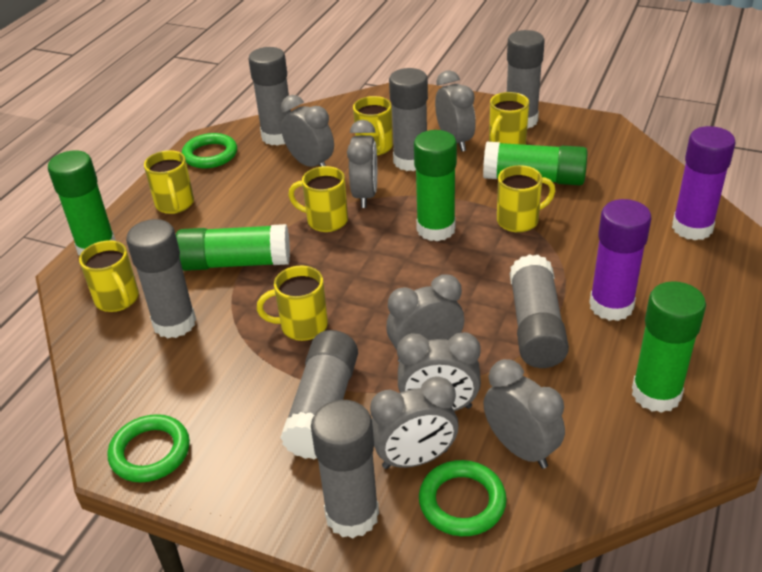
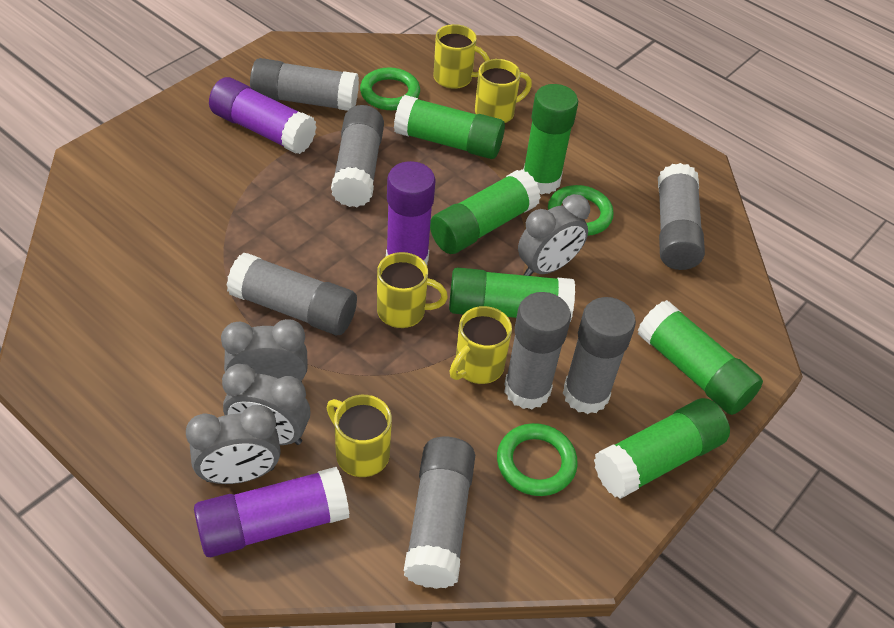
green glue stick: 5 -> 6
grey clock: 7 -> 4
purple glue stick: 2 -> 3
yellow mug: 7 -> 5

